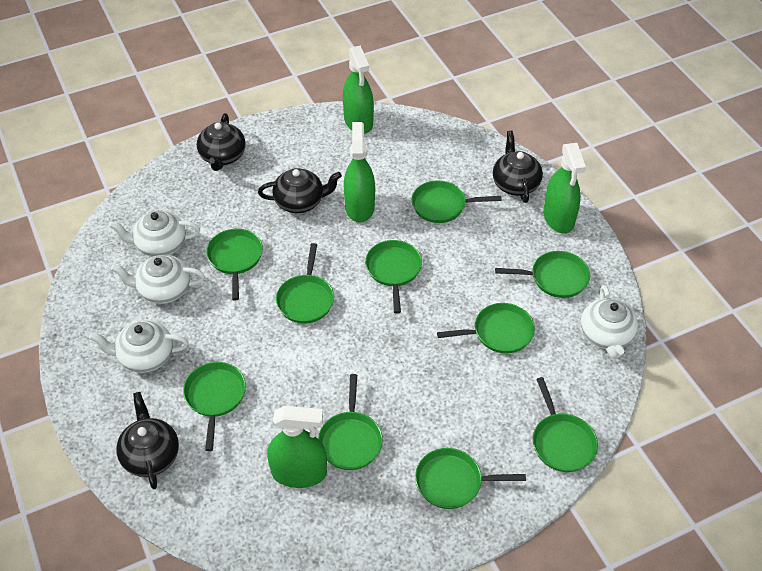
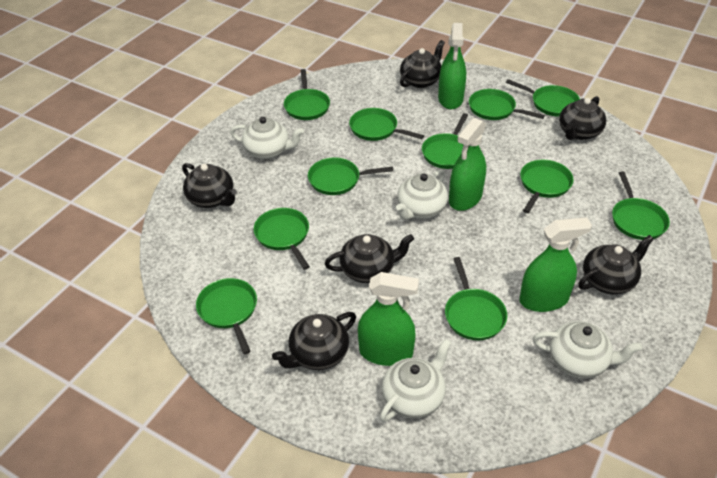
black teapot: 4 -> 6
green pan: 10 -> 11

